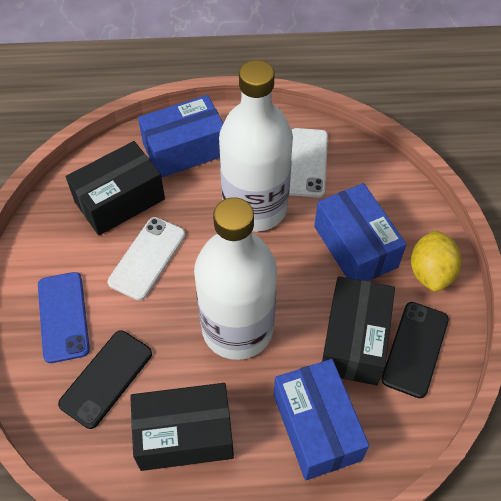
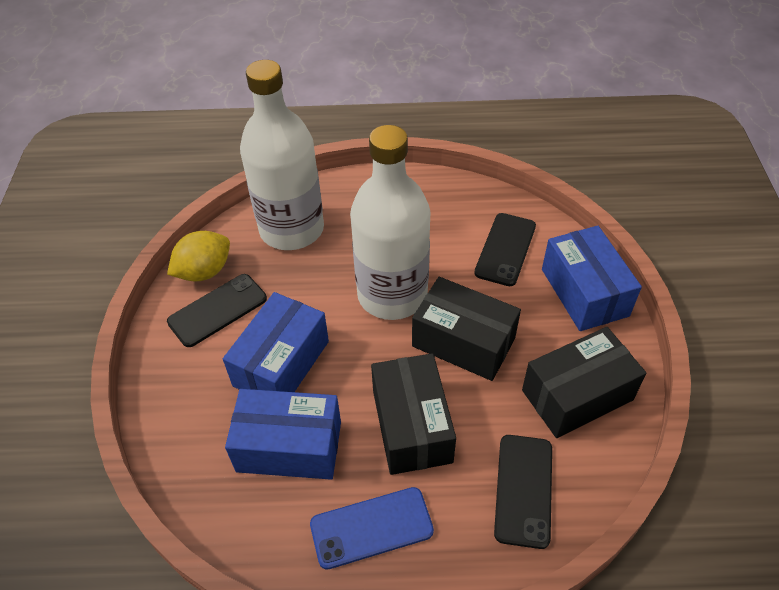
black phone: 2 -> 3
white phone: 2 -> 0

